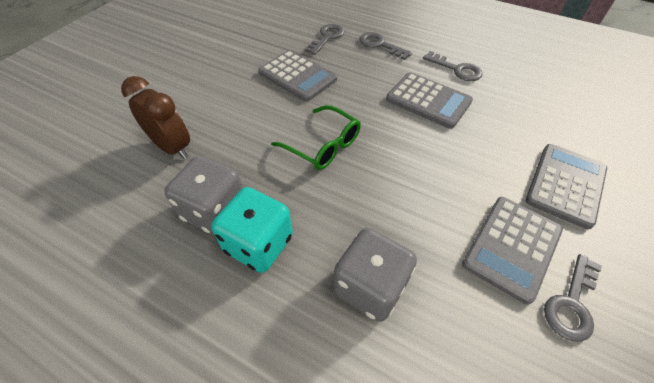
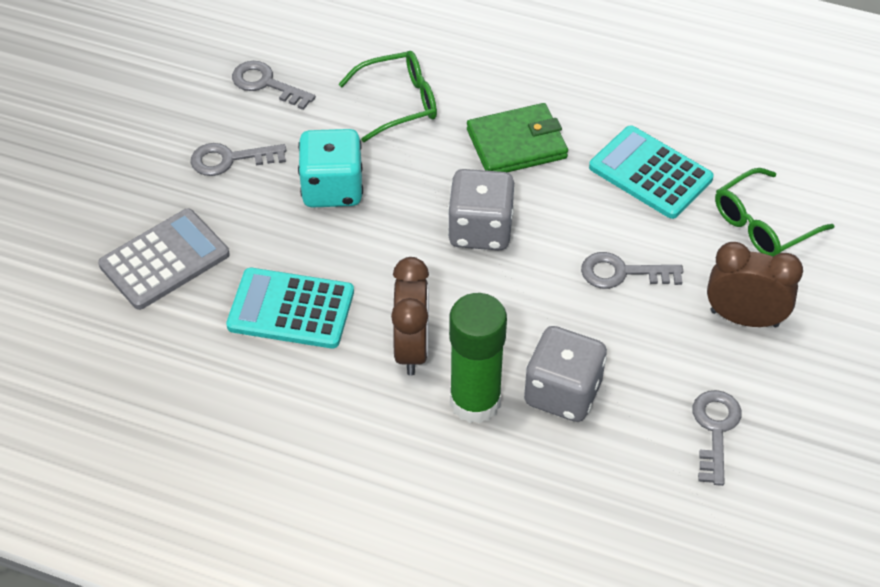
brown clock: 1 -> 2
green glasses: 1 -> 2
green glue stick: 0 -> 1
green wallet: 0 -> 1
grey calculator: 4 -> 1
turquoise calculator: 0 -> 2

